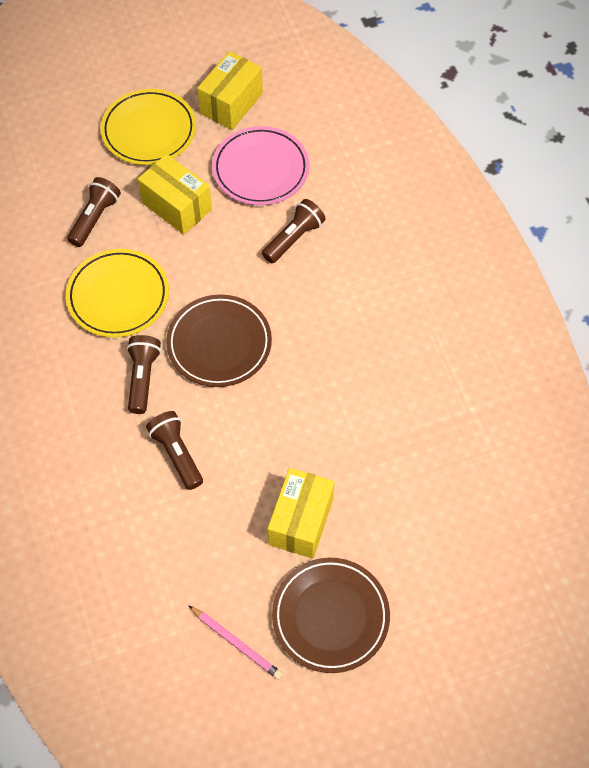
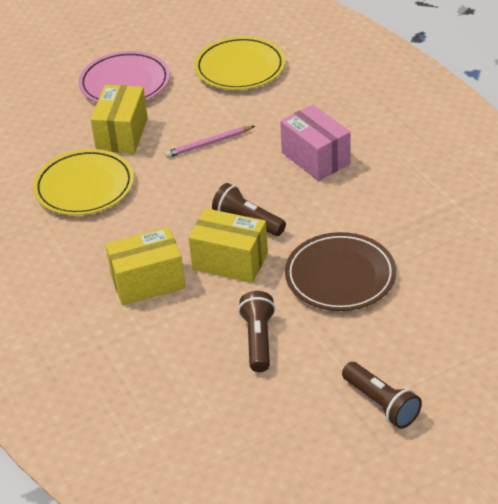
brown flashlight: 4 -> 3
brown plate: 2 -> 1
pink box: 0 -> 1

